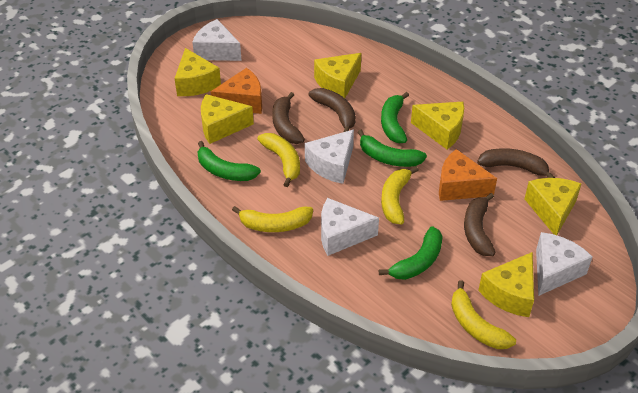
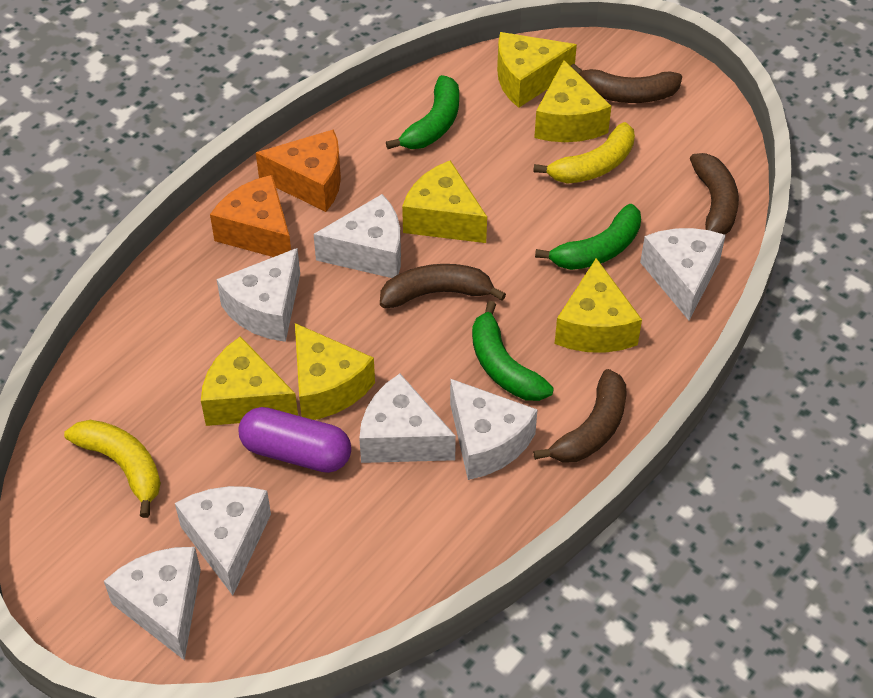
green banana: 4 -> 3
purple capsule: 0 -> 1
white cheese: 4 -> 7
yellow banana: 4 -> 2

